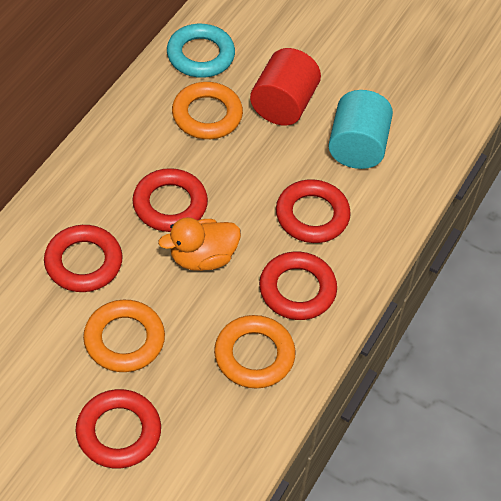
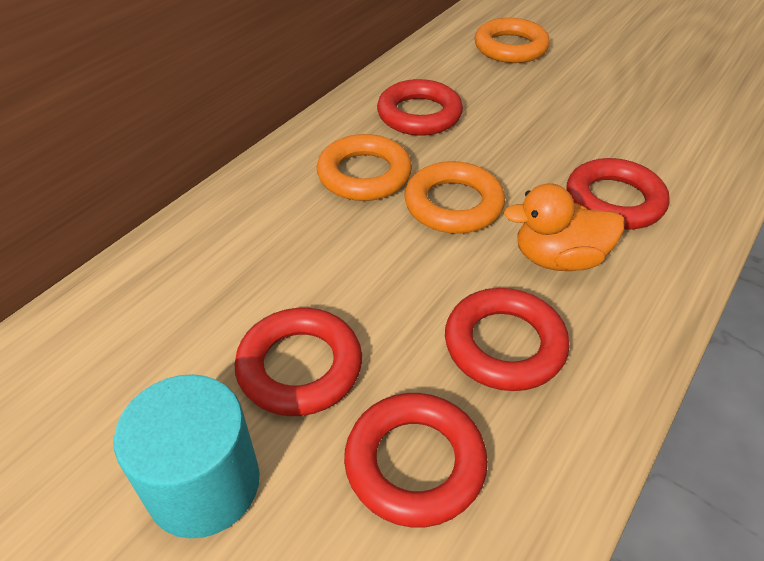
red cylinder: 1 -> 0
turquoise ring: 1 -> 0

